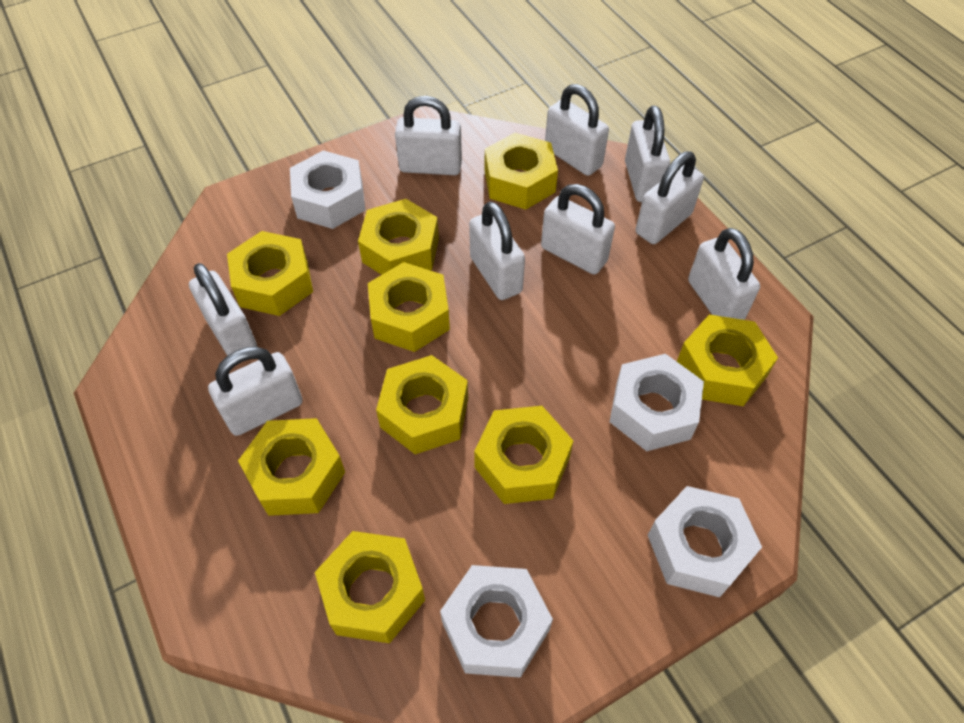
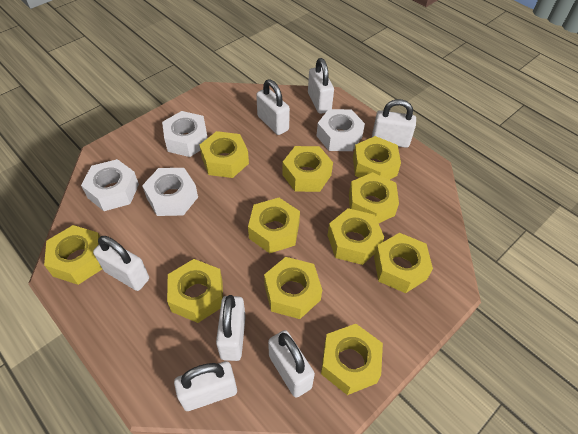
white padlock: 9 -> 7
yellow nut: 9 -> 11

